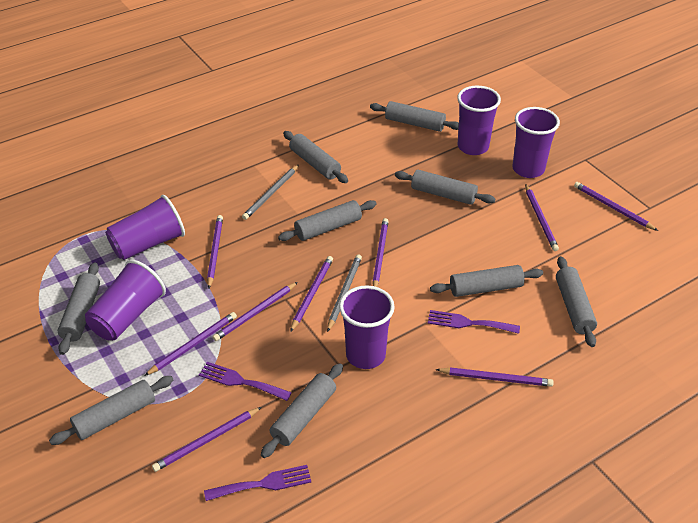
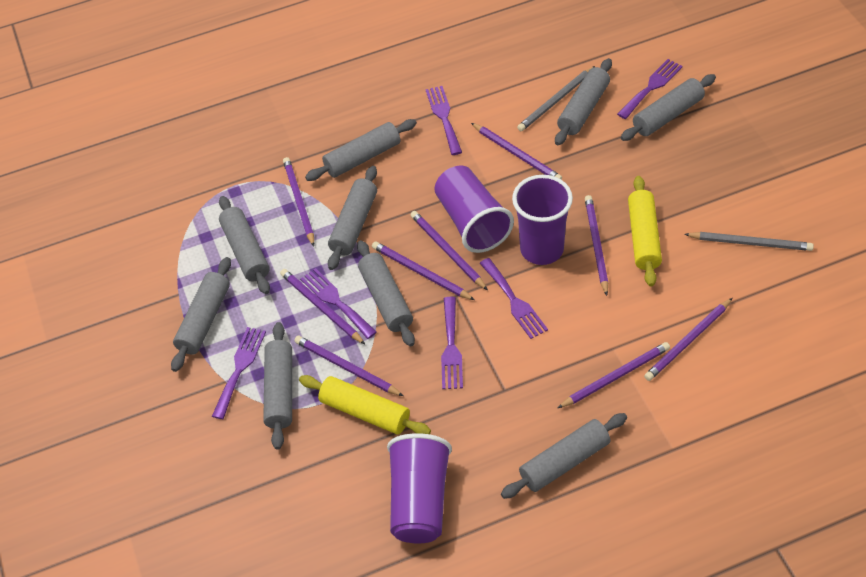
purple cup: 5 -> 3
purple fork: 3 -> 6
yellow rolling pin: 0 -> 2

